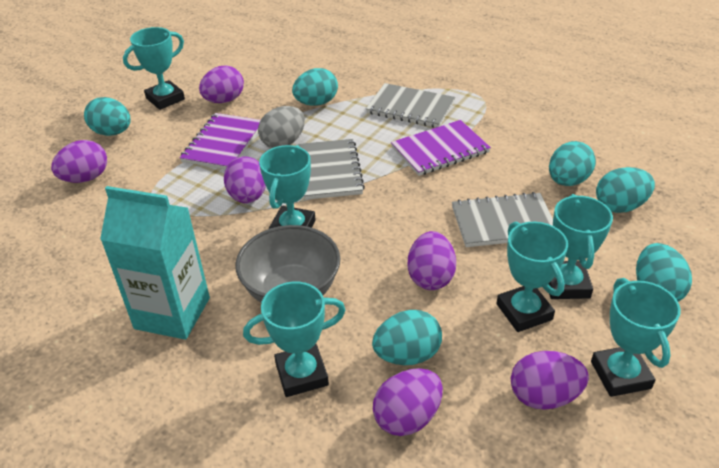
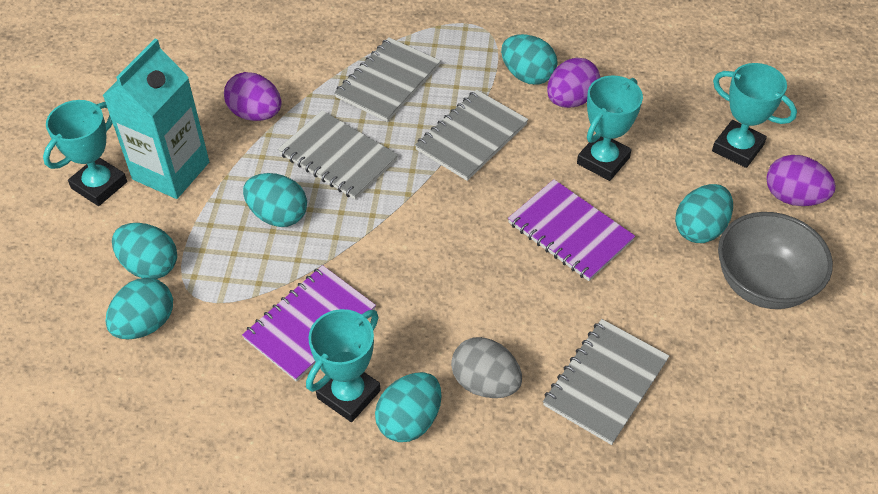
grey notebook: 3 -> 4
purple egg: 6 -> 3
turquoise trophy: 6 -> 4

